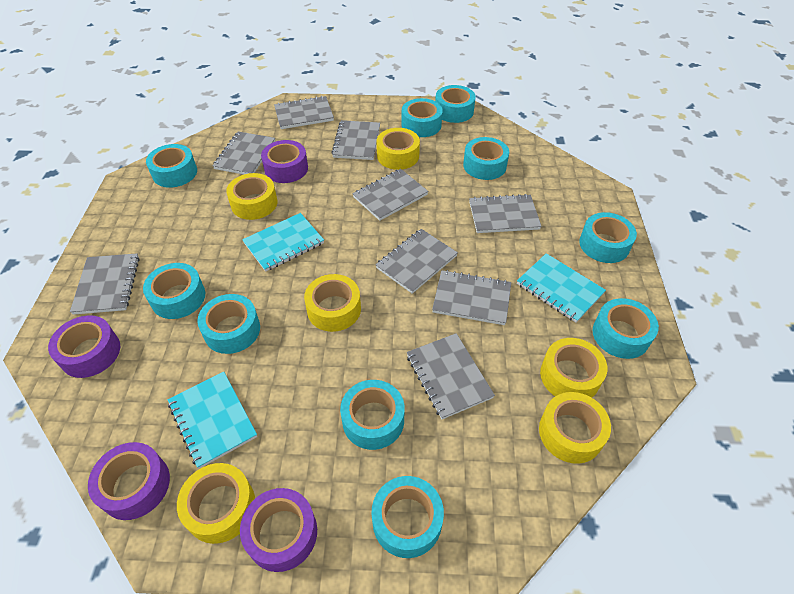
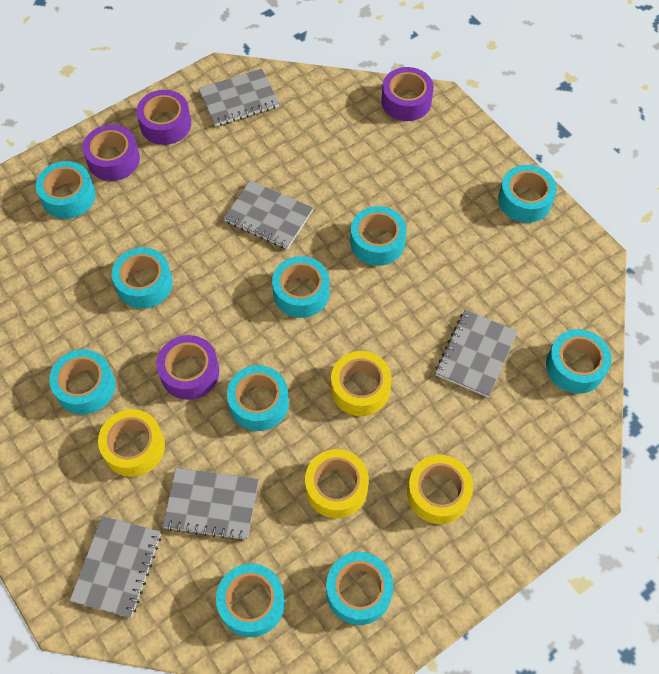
grey notebook: 9 -> 5
turquoise notebook: 3 -> 0
yellow tape: 6 -> 4

